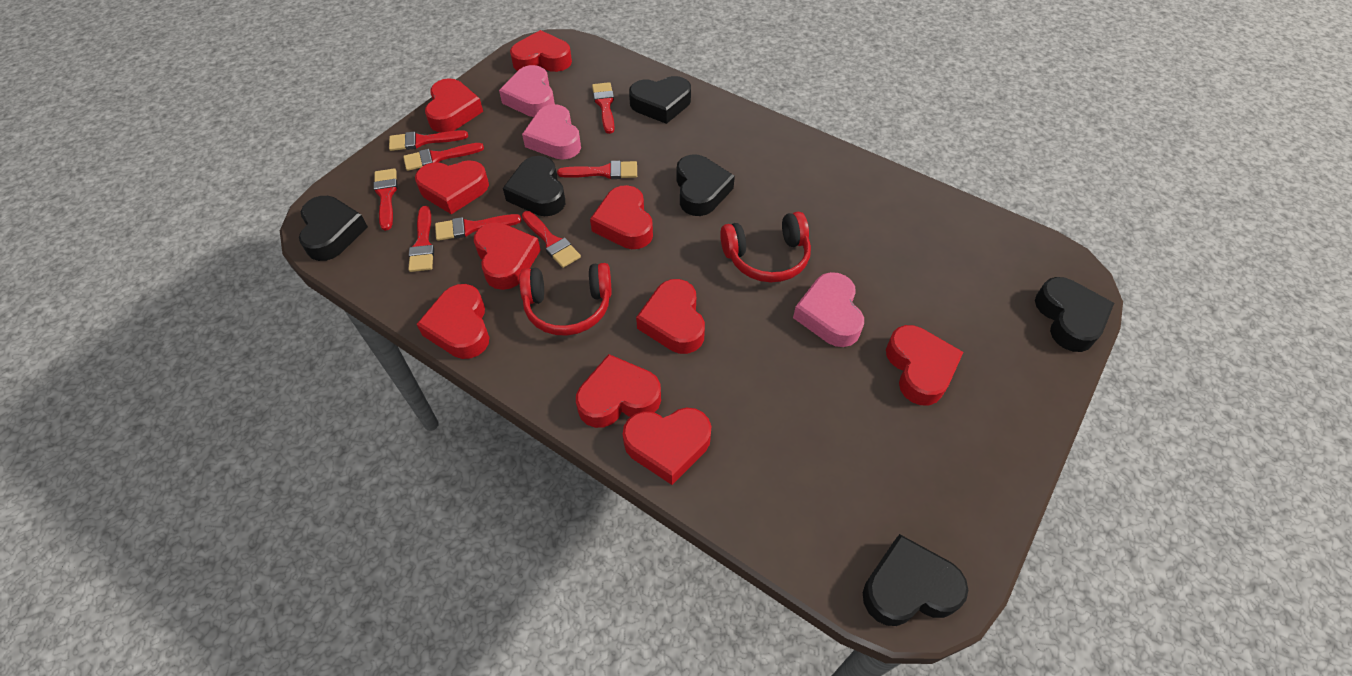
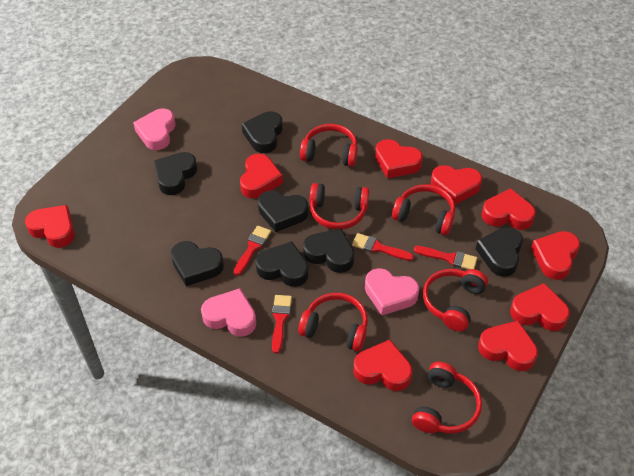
black heart: 6 -> 7
red brush: 8 -> 4
red headphones: 2 -> 6
red heart: 10 -> 9

